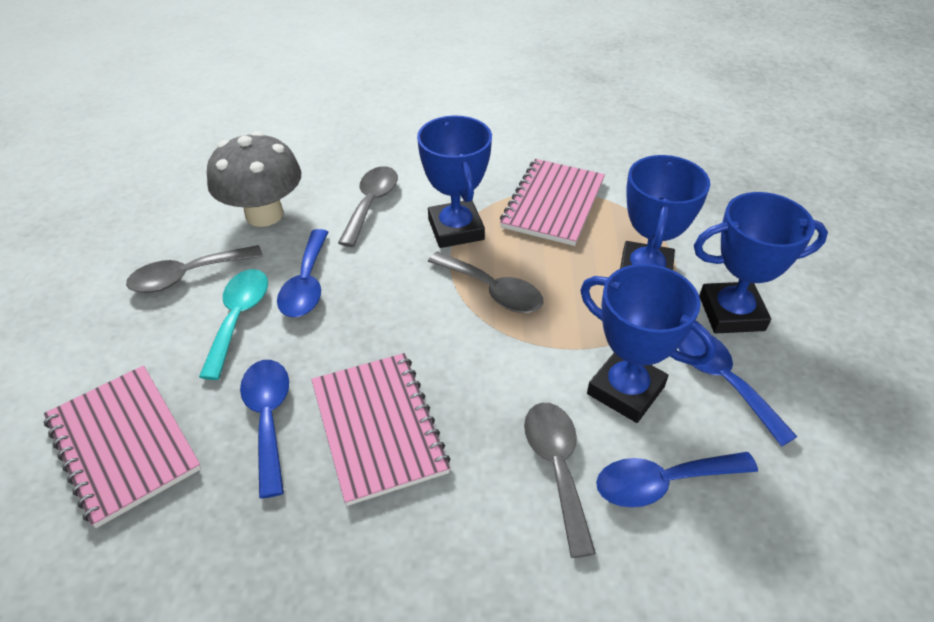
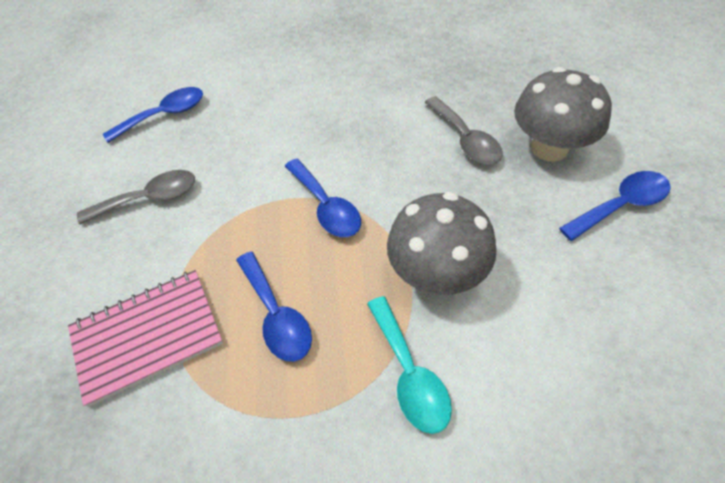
blue trophy: 4 -> 0
grey mushroom: 1 -> 2
grey spoon: 4 -> 2
pink notebook: 3 -> 1

